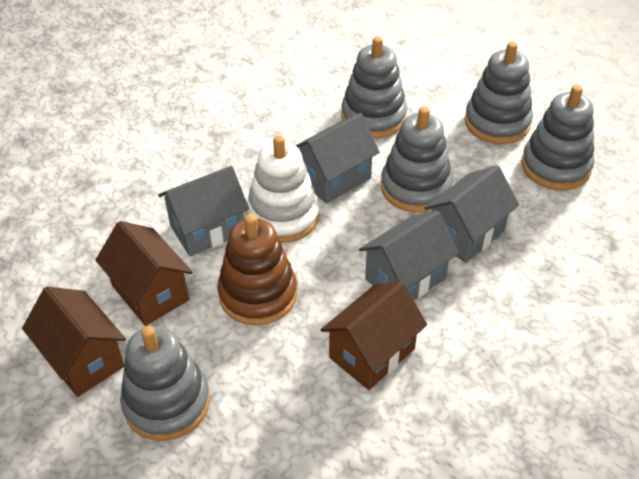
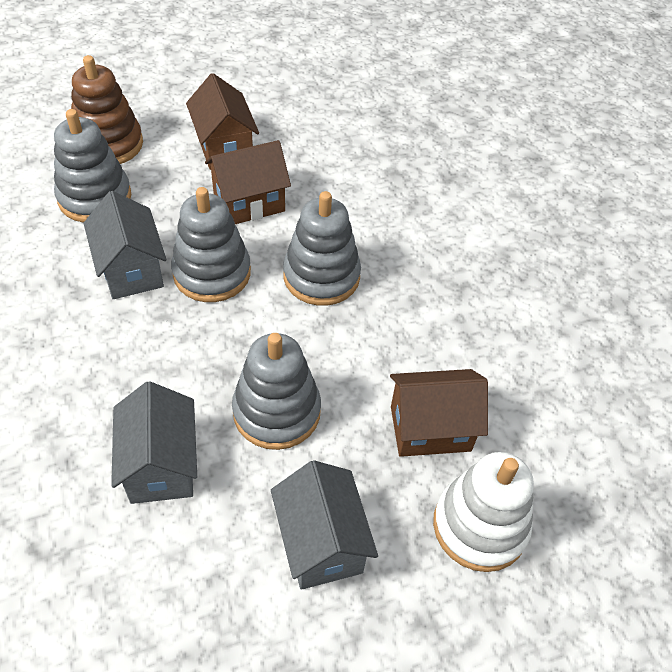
grey house: 4 -> 3
grey stacking toy: 5 -> 4

